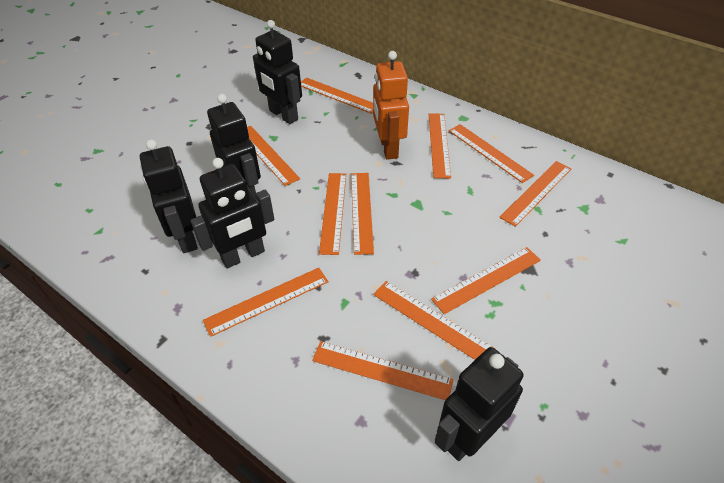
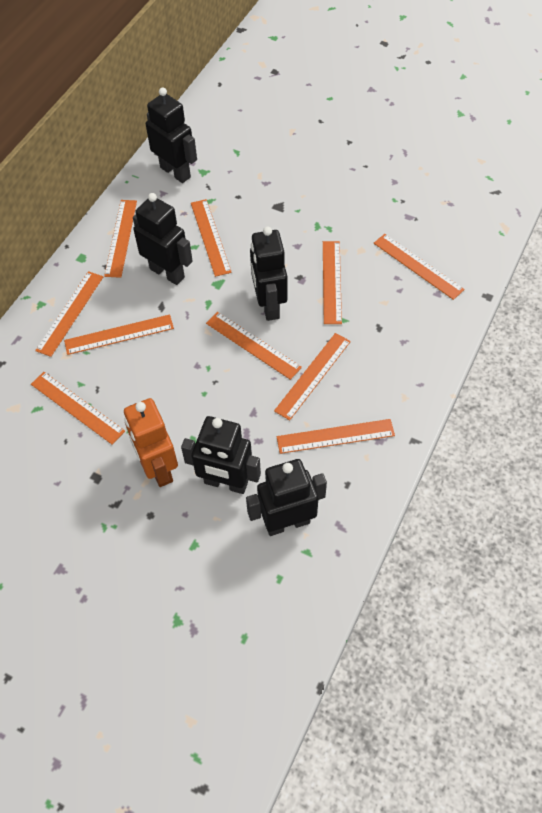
orange ruler: 11 -> 10

